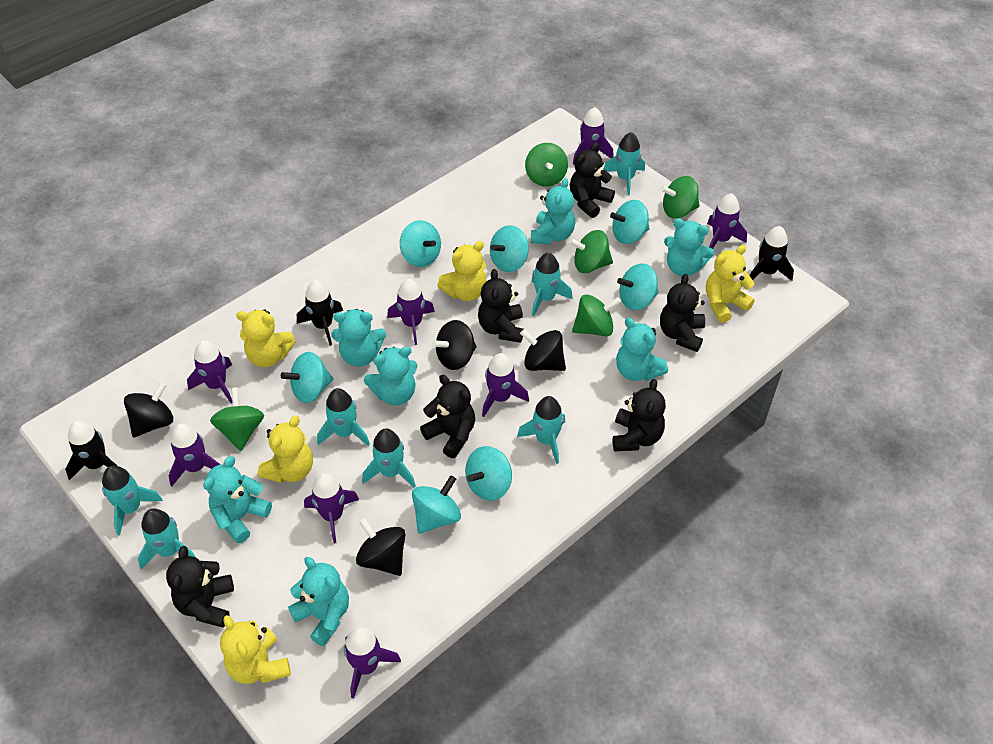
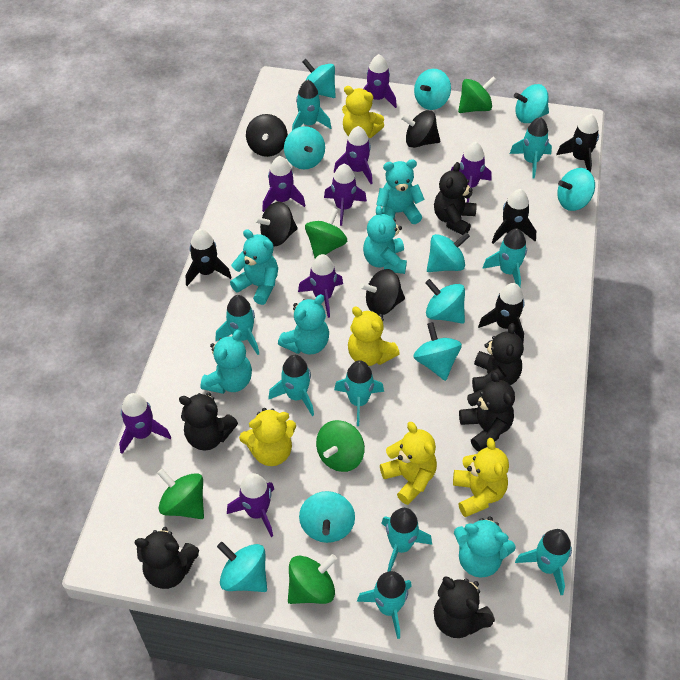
black rocket: 3 -> 4
turquoise rocket: 7 -> 9
turquoise spinning top: 7 -> 10
turquoise teddy bear: 7 -> 6

